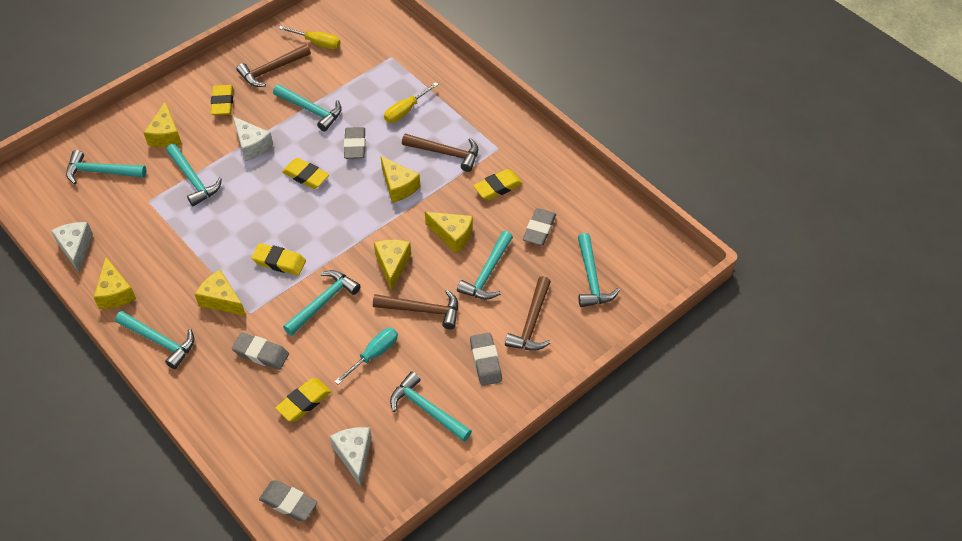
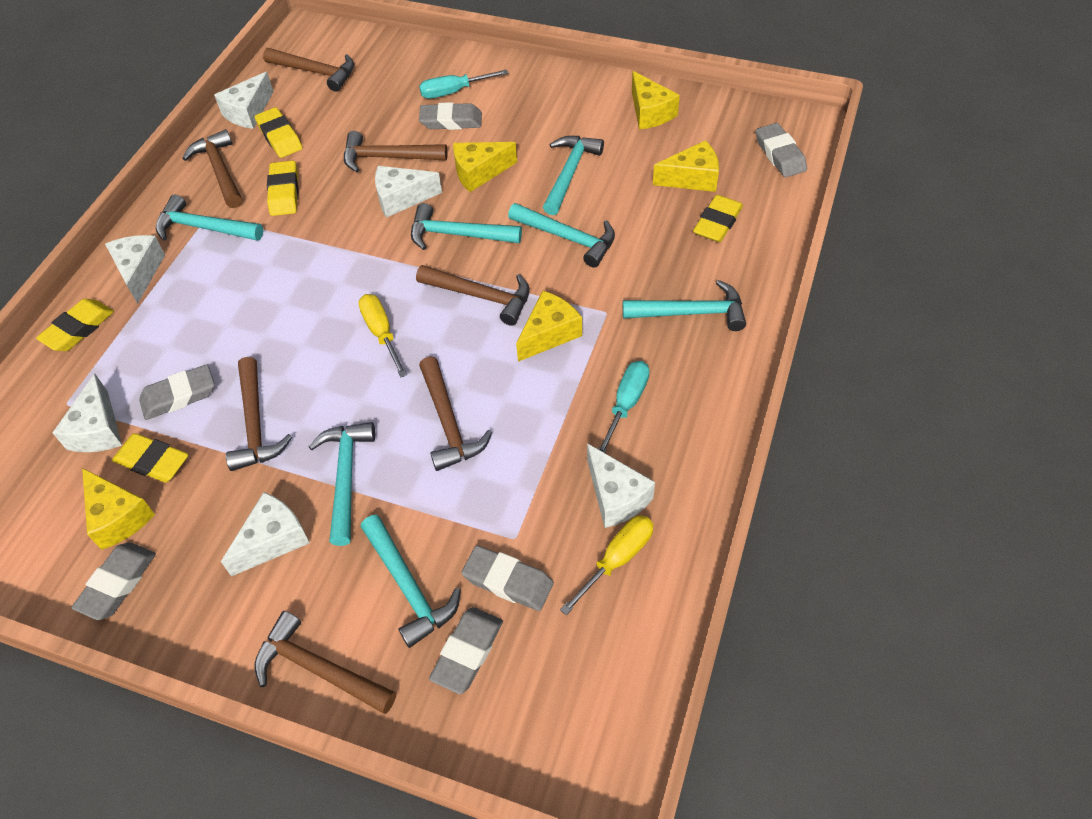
brown hammer: 4 -> 7
grey eraser: 5 -> 6
turquoise hammer: 8 -> 7
turquoise screwdriver: 1 -> 2
white cheese: 3 -> 6
yellow cheese: 6 -> 5

